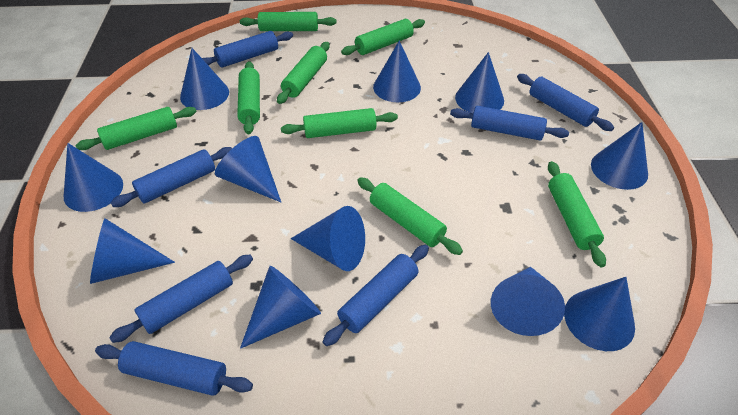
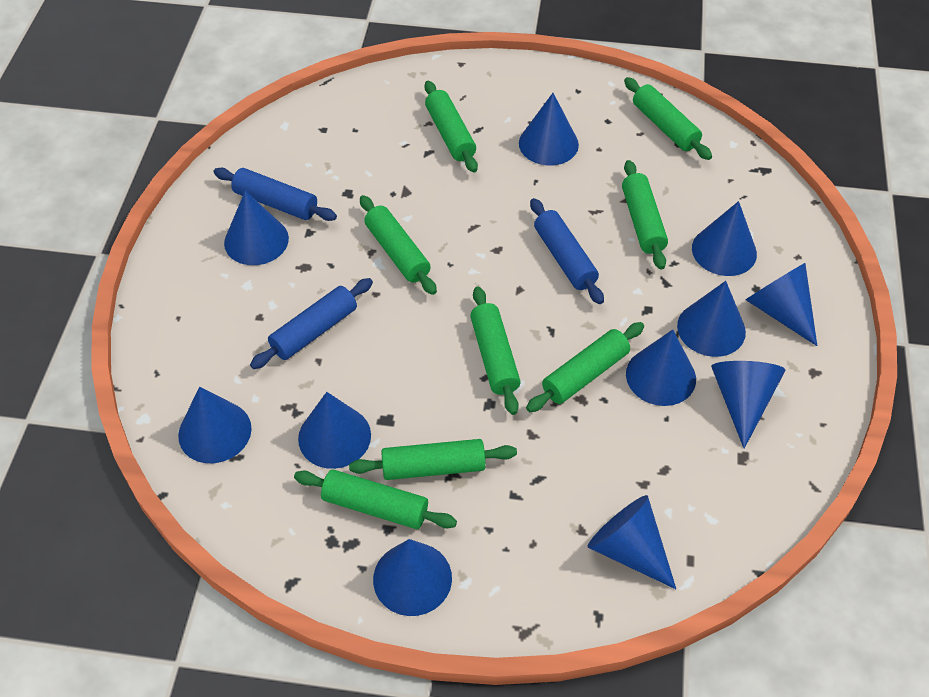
blue rolling pin: 7 -> 3

